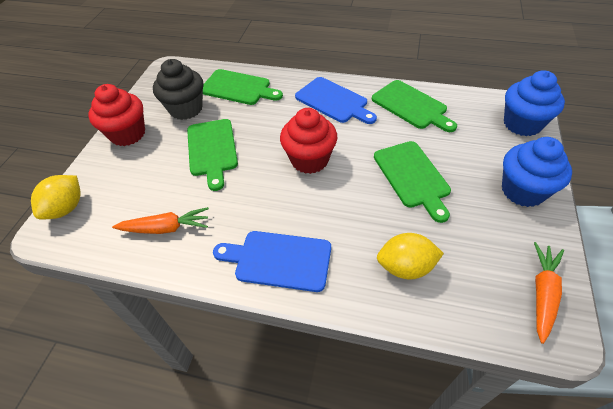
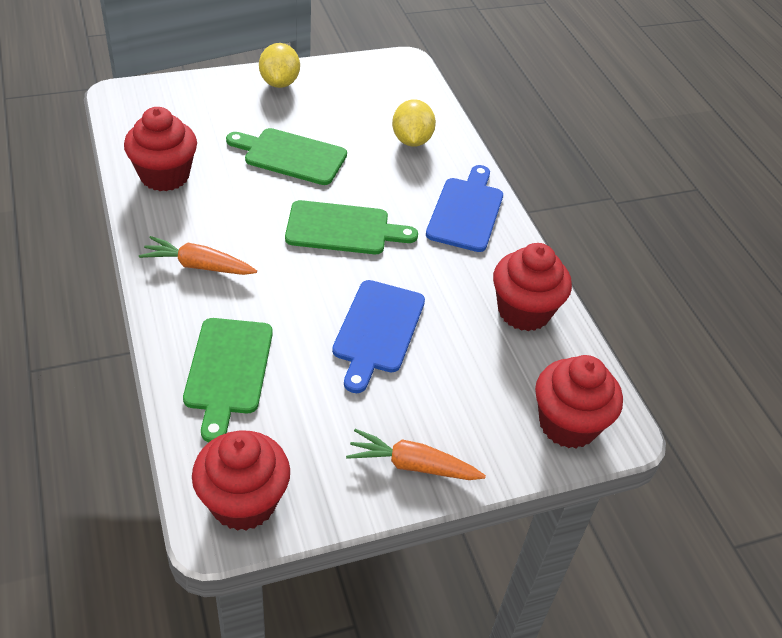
black cupcake: 1 -> 0
blue cupcake: 2 -> 0
green cutting board: 4 -> 3
red cupcake: 2 -> 4

